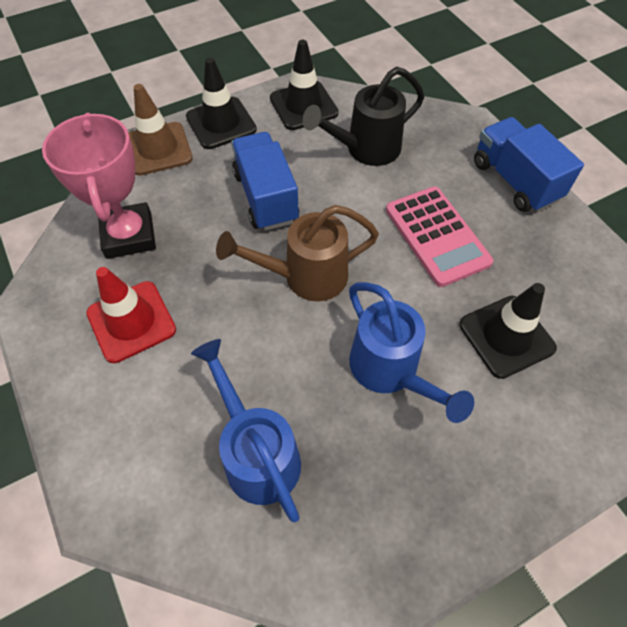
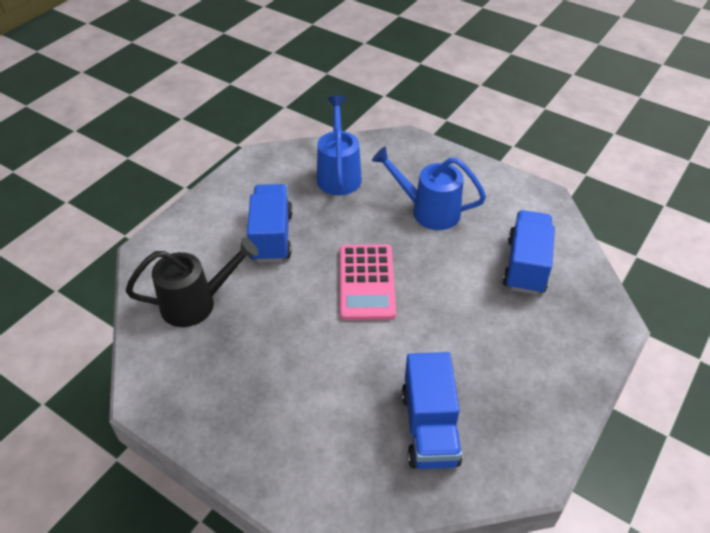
black traffic cone: 3 -> 0
blue truck: 2 -> 3
brown traffic cone: 1 -> 0
brown watering can: 1 -> 0
pink trophy: 1 -> 0
red traffic cone: 1 -> 0

